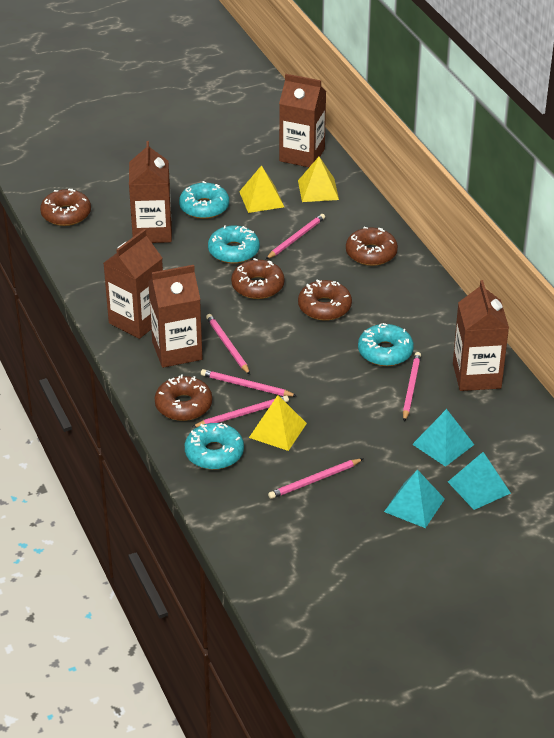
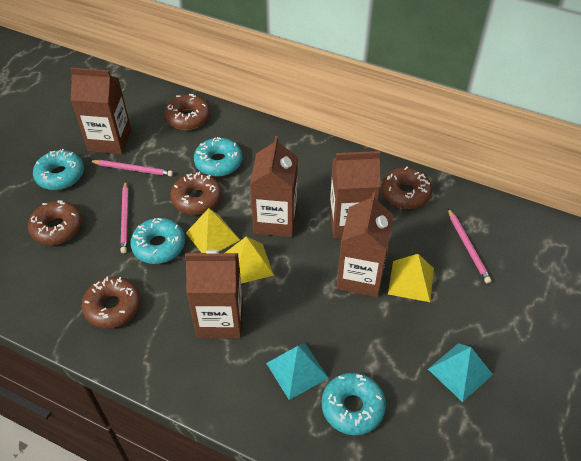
pink pencil: 6 -> 3
turquoise pyramid: 3 -> 2

